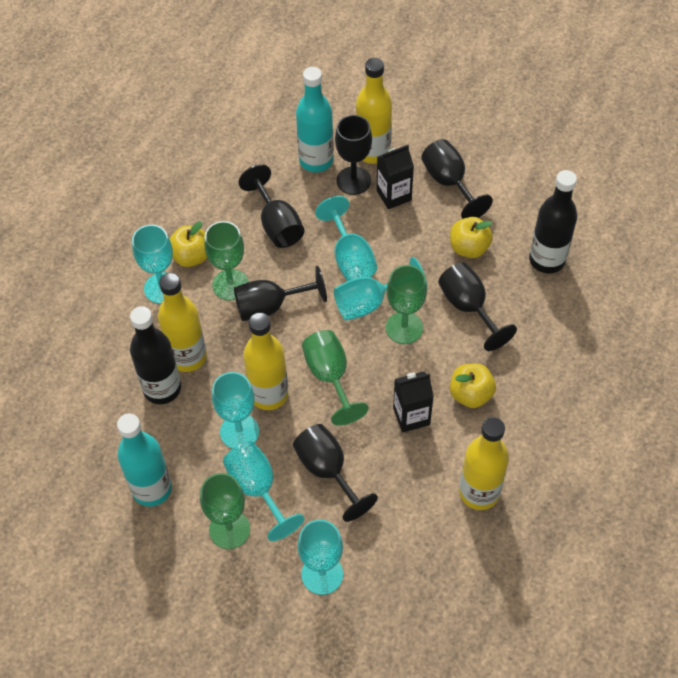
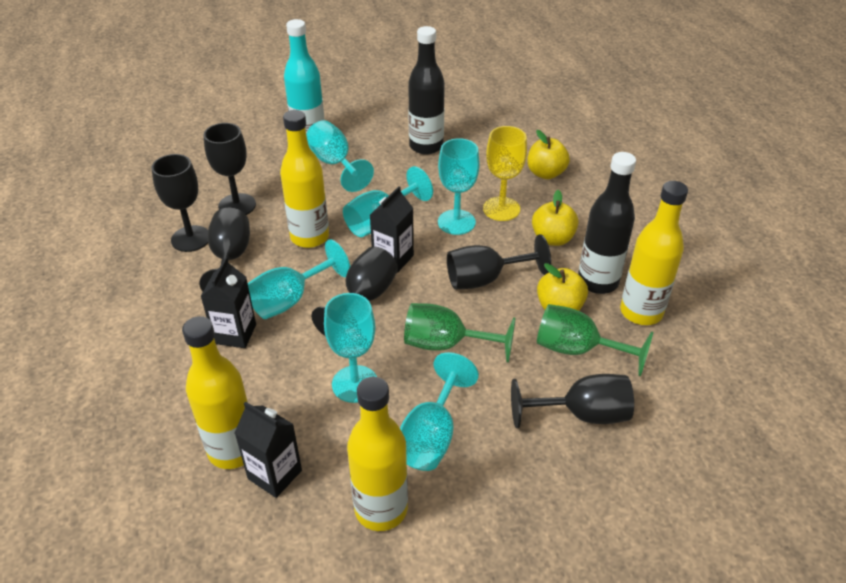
black carton: 2 -> 3
green goblet: 4 -> 2
turquoise bottle: 2 -> 1
yellow goblet: 0 -> 1

